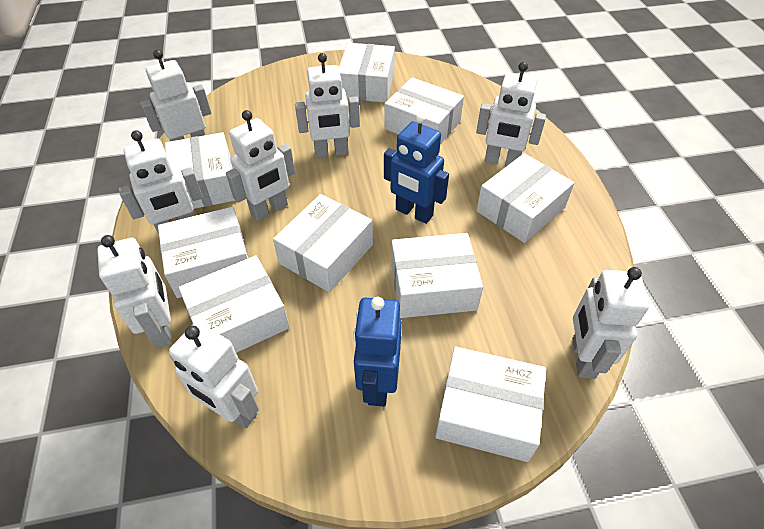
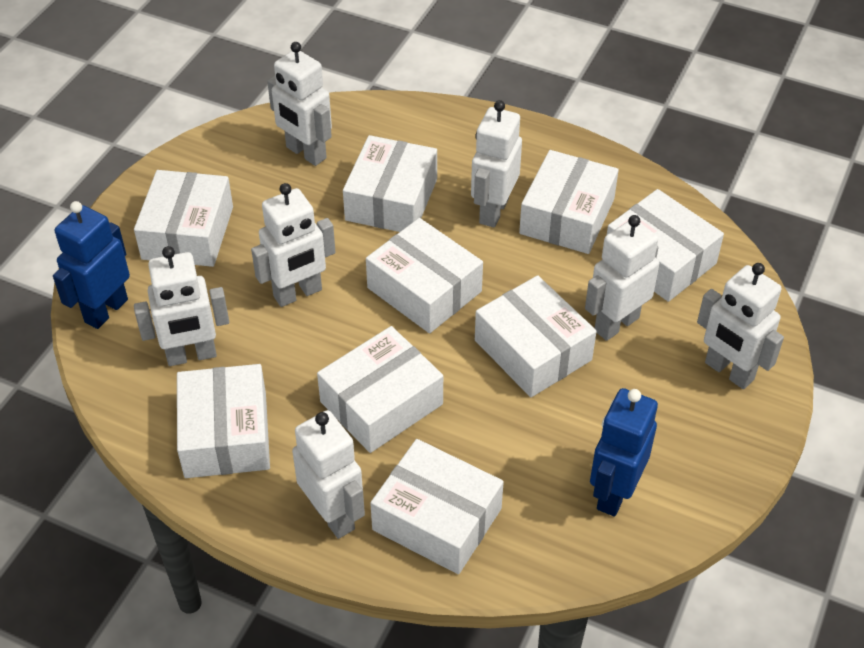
white robot: 8 -> 7

